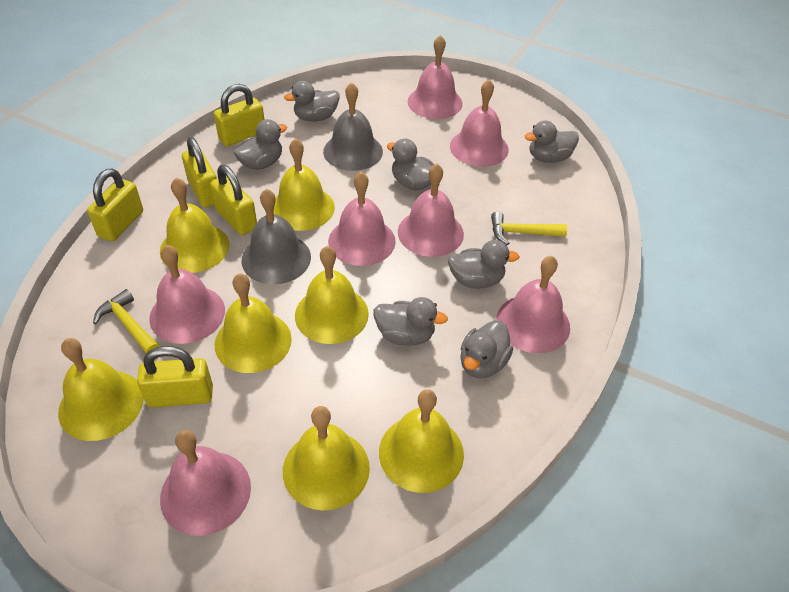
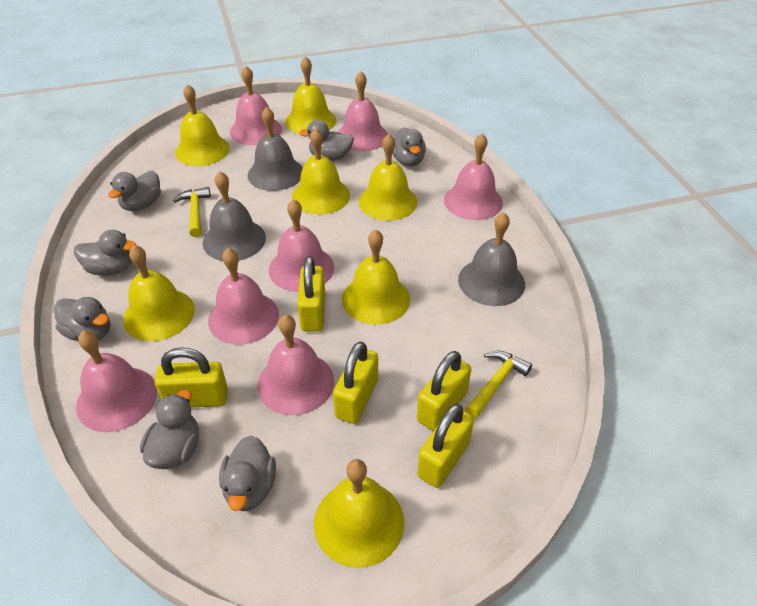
grey bell: 2 -> 3

